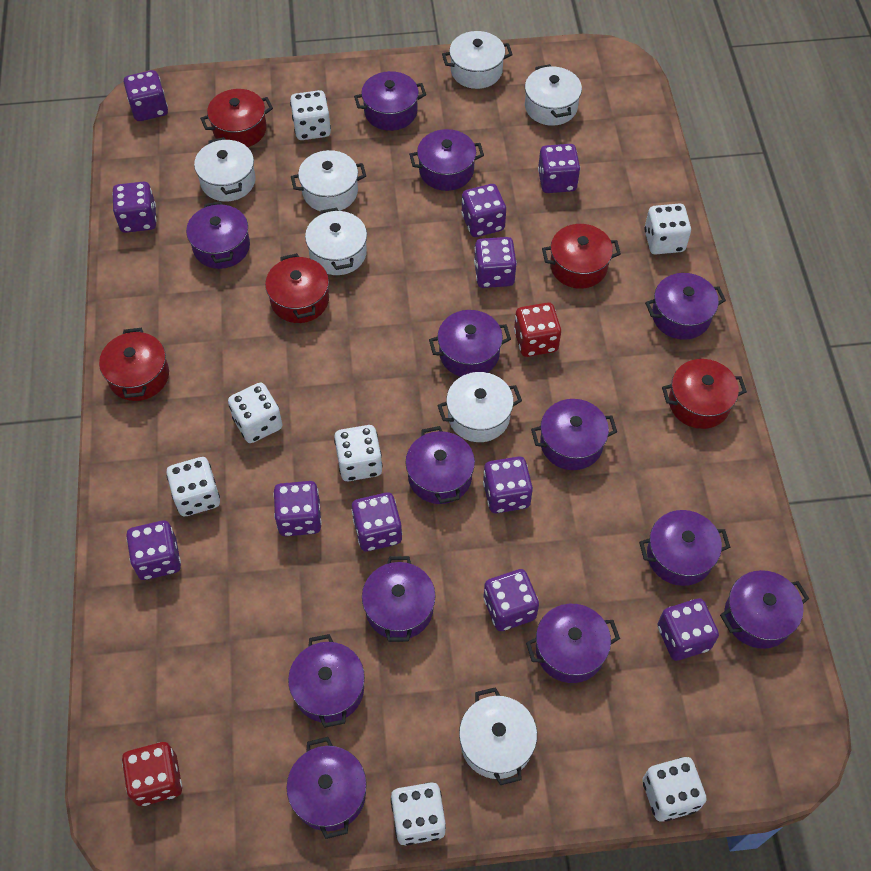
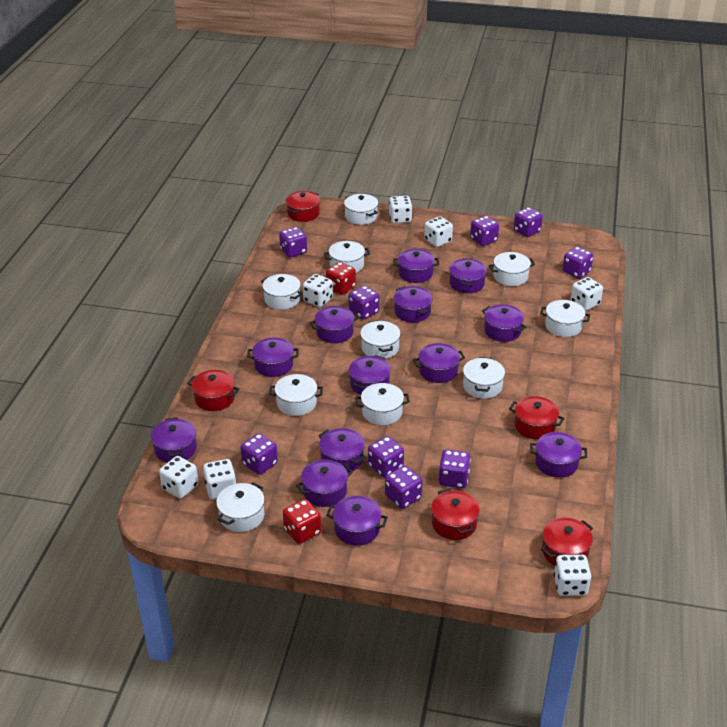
purple dice: 11 -> 9
white pot: 7 -> 10

